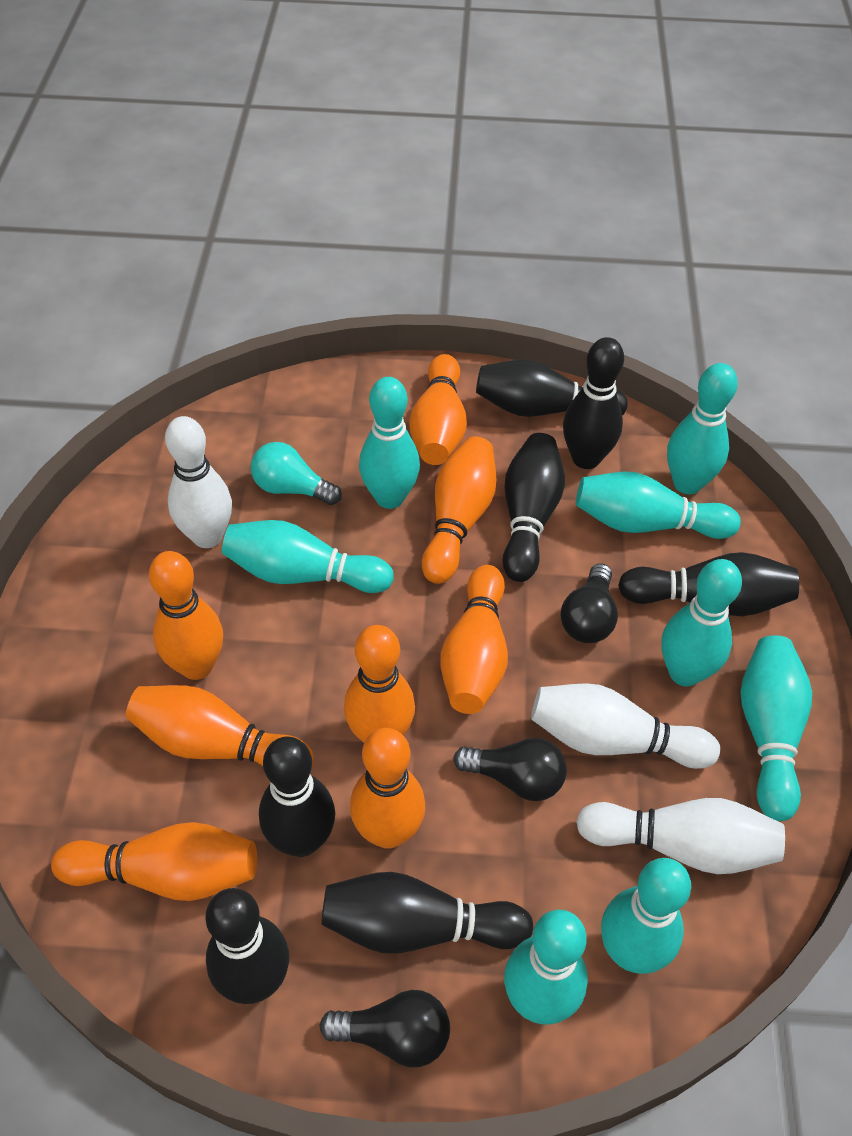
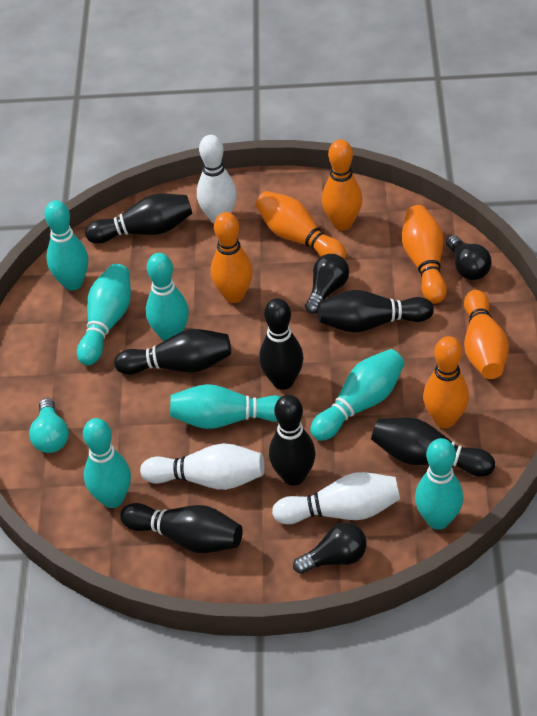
orange bowling pin: 8 -> 6
turquoise bowling pin: 8 -> 7

